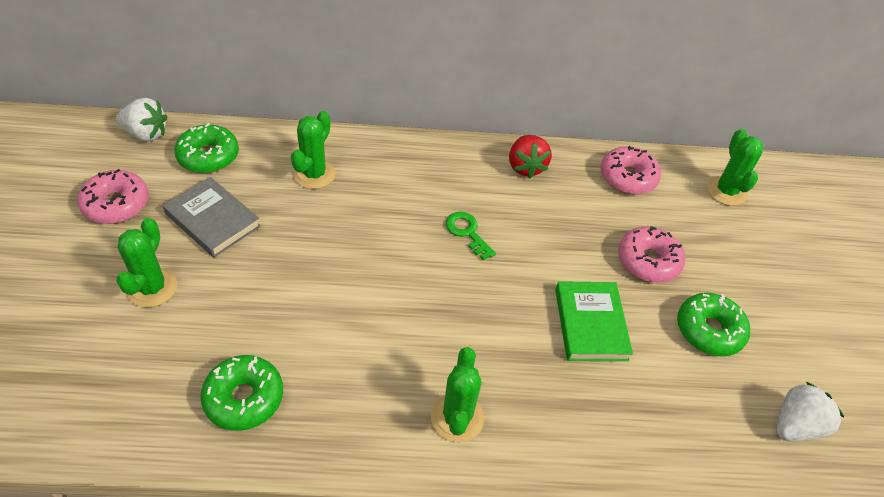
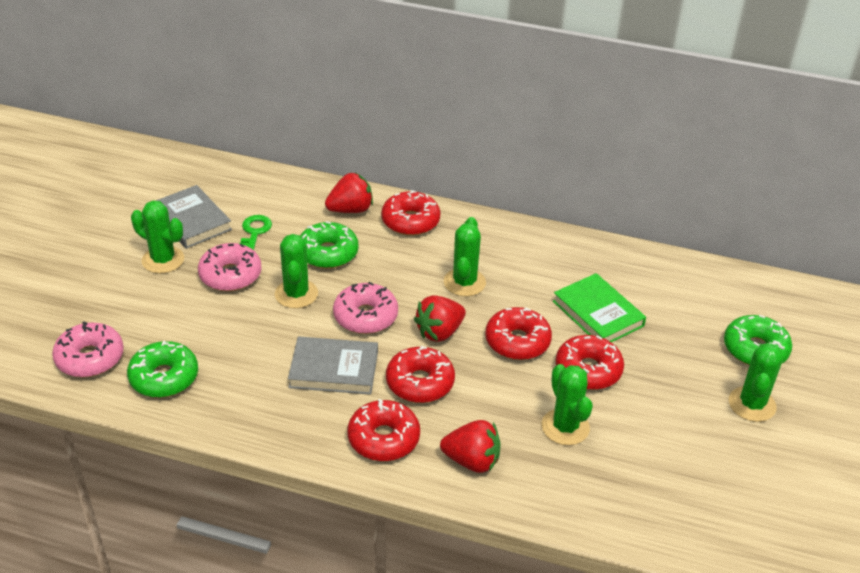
green cactus: 4 -> 5
grey book: 1 -> 2
red donut: 0 -> 5
red strawberry: 1 -> 3
white strawberry: 2 -> 0

